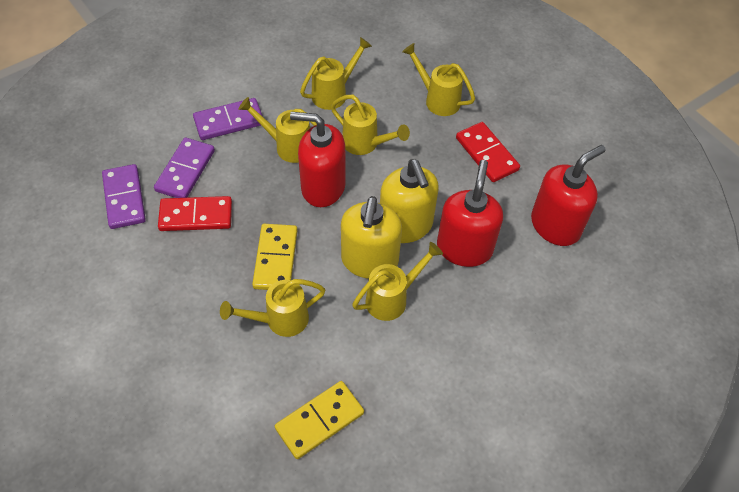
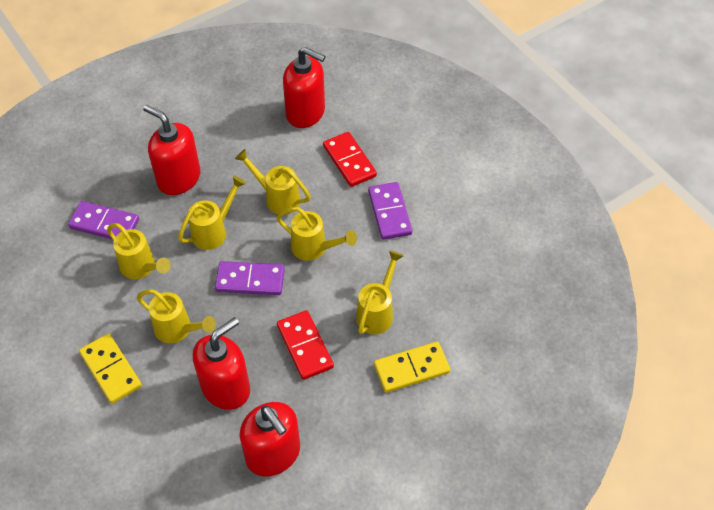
red soap dispenser: 3 -> 4
yellow soap dispenser: 2 -> 0

